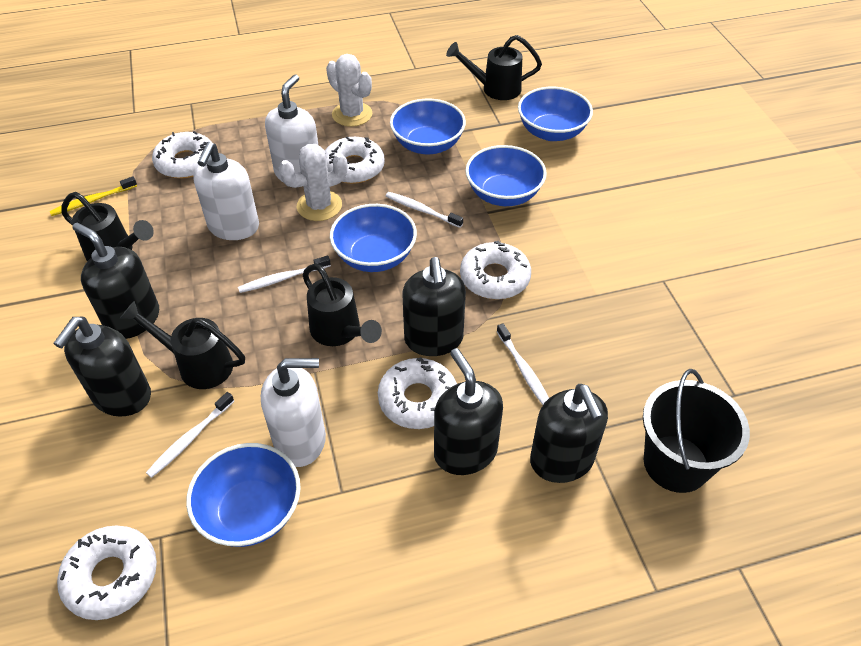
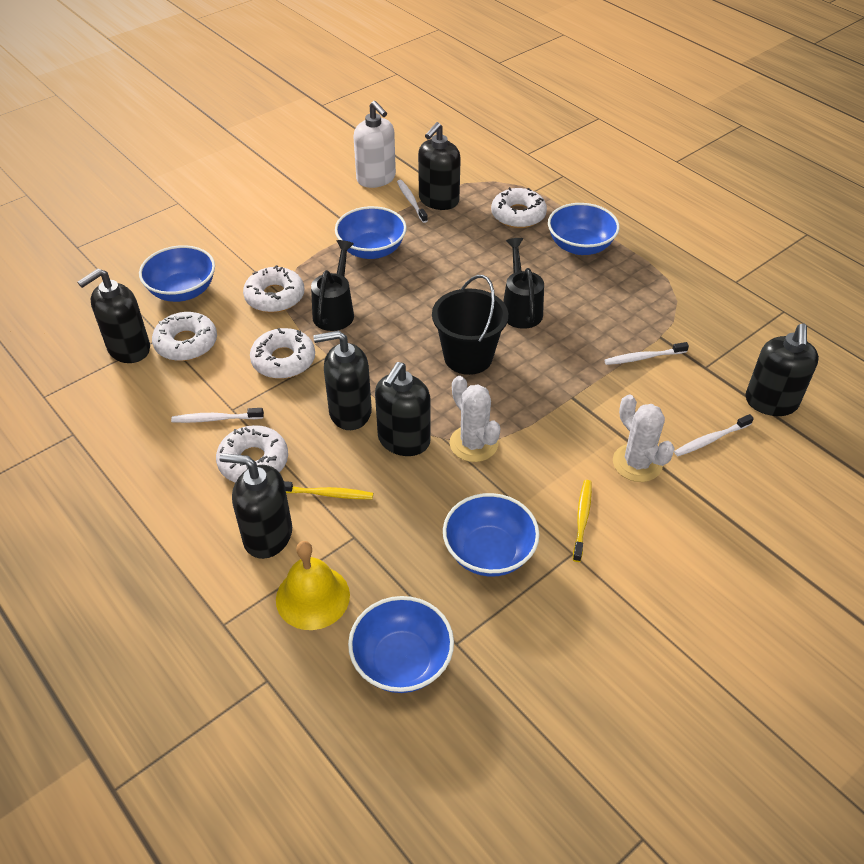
black soap dispenser: 5 -> 6
black watering can: 4 -> 2
white soap dispenser: 3 -> 1
yellow bell: 0 -> 1
yellow toothbrush: 1 -> 2

